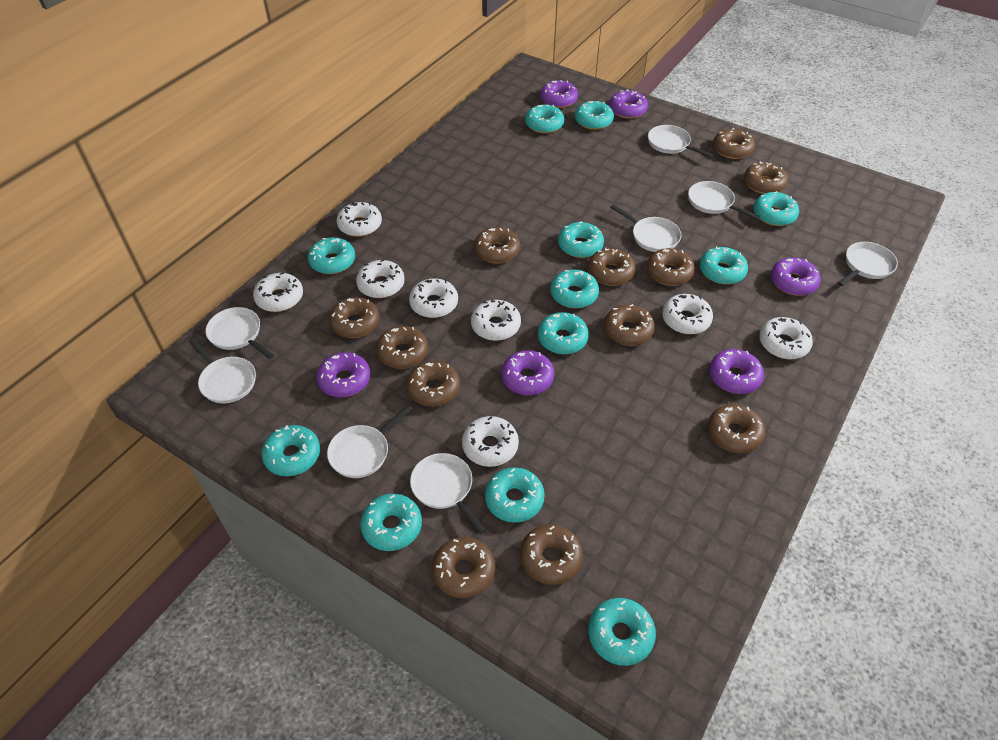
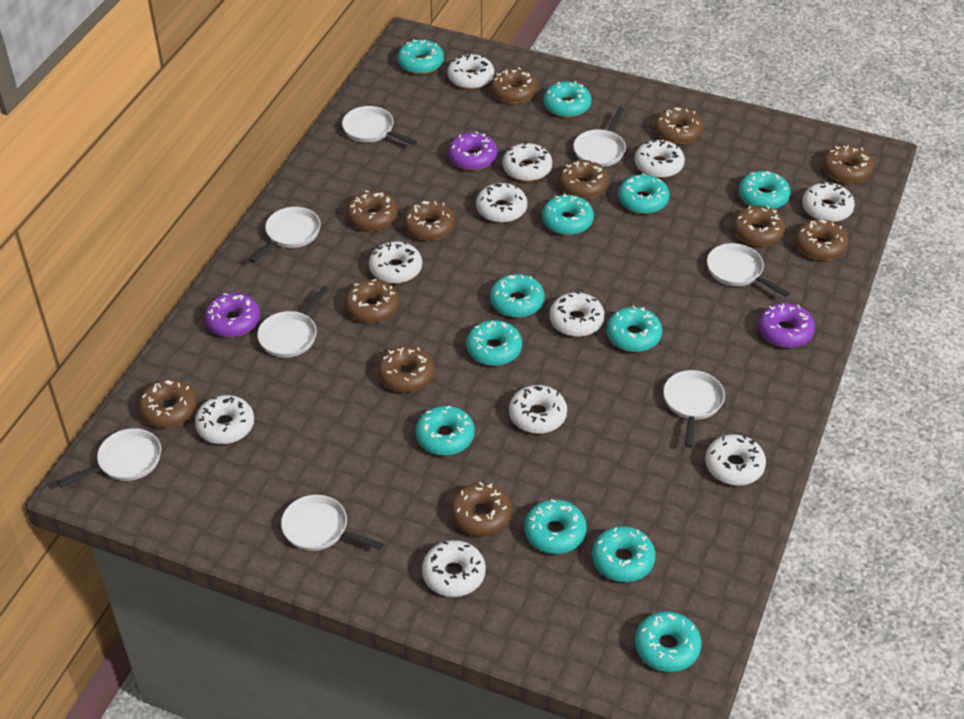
purple donut: 6 -> 3
white donut: 8 -> 11

